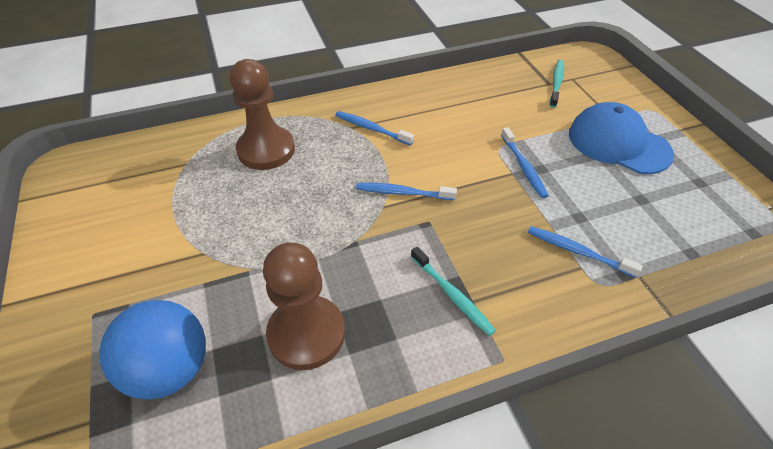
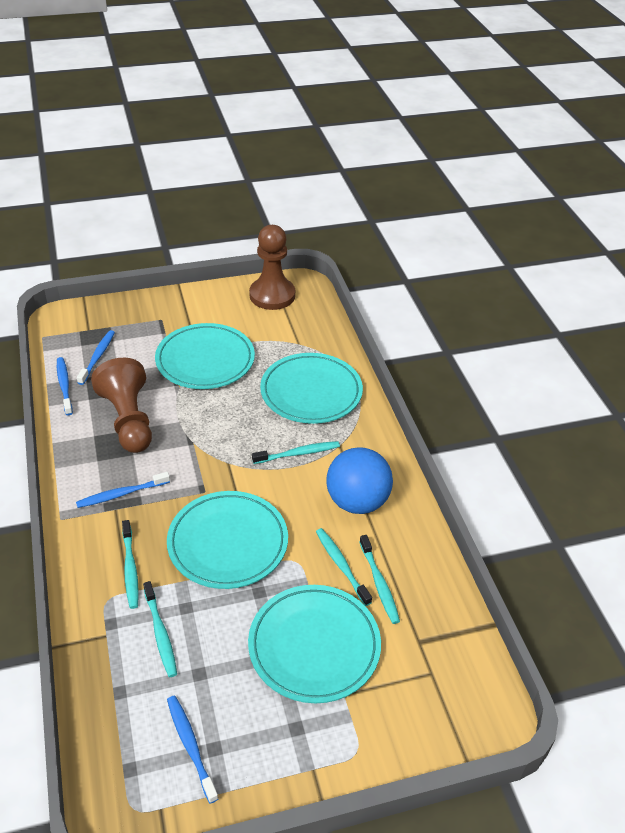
blue cap: 1 -> 0
turquoise plate: 0 -> 4
turquoise toothbrush: 2 -> 5

